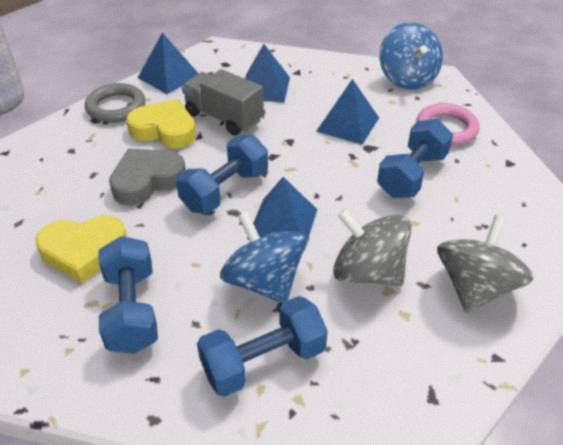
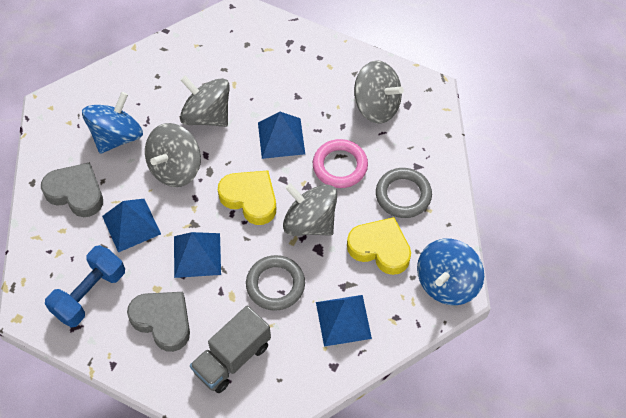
blue dumbbell: 4 -> 1
grey heart: 1 -> 2
grey ring: 1 -> 2
grey spinning top: 2 -> 4

